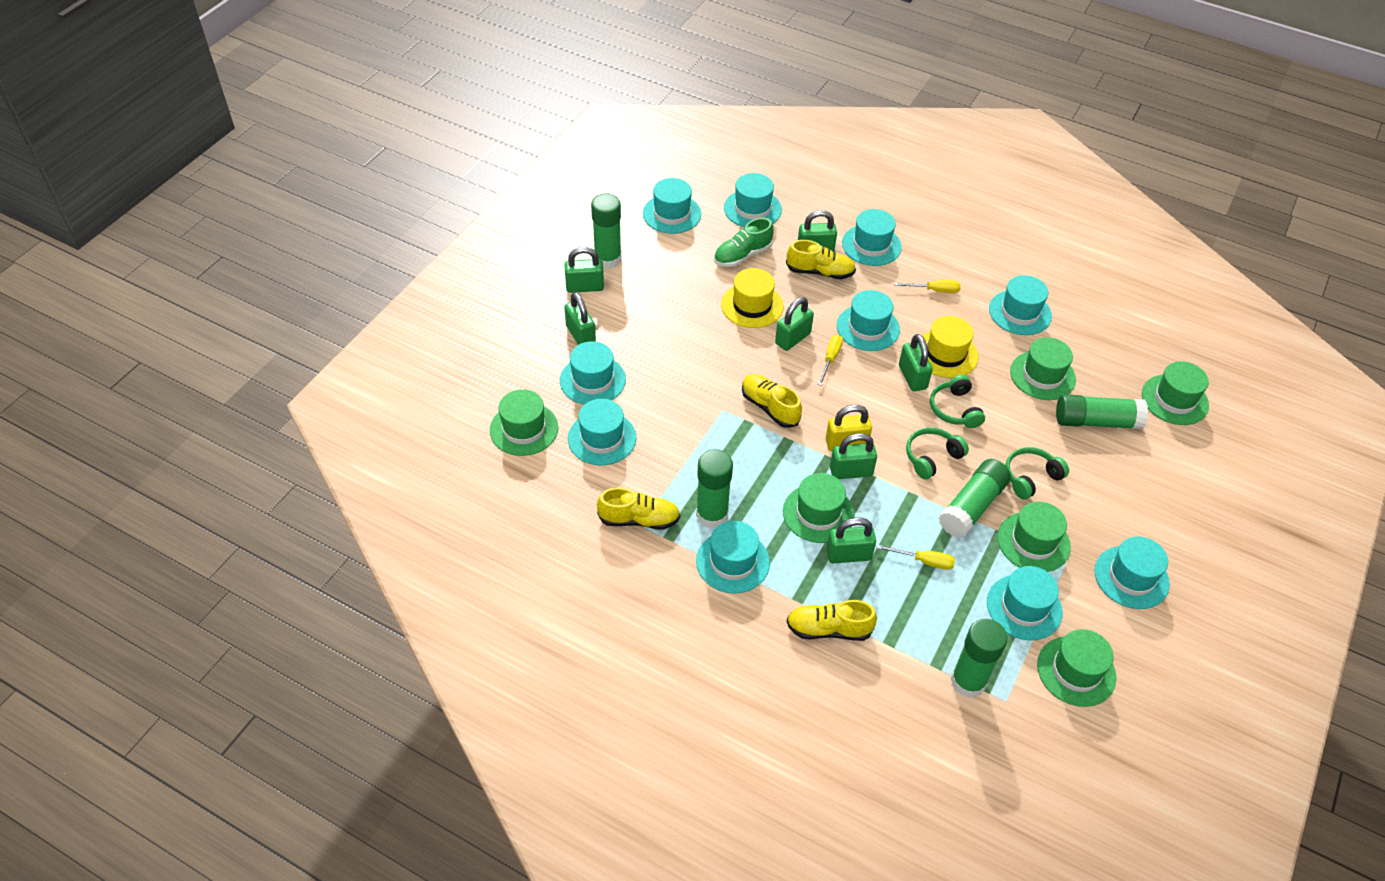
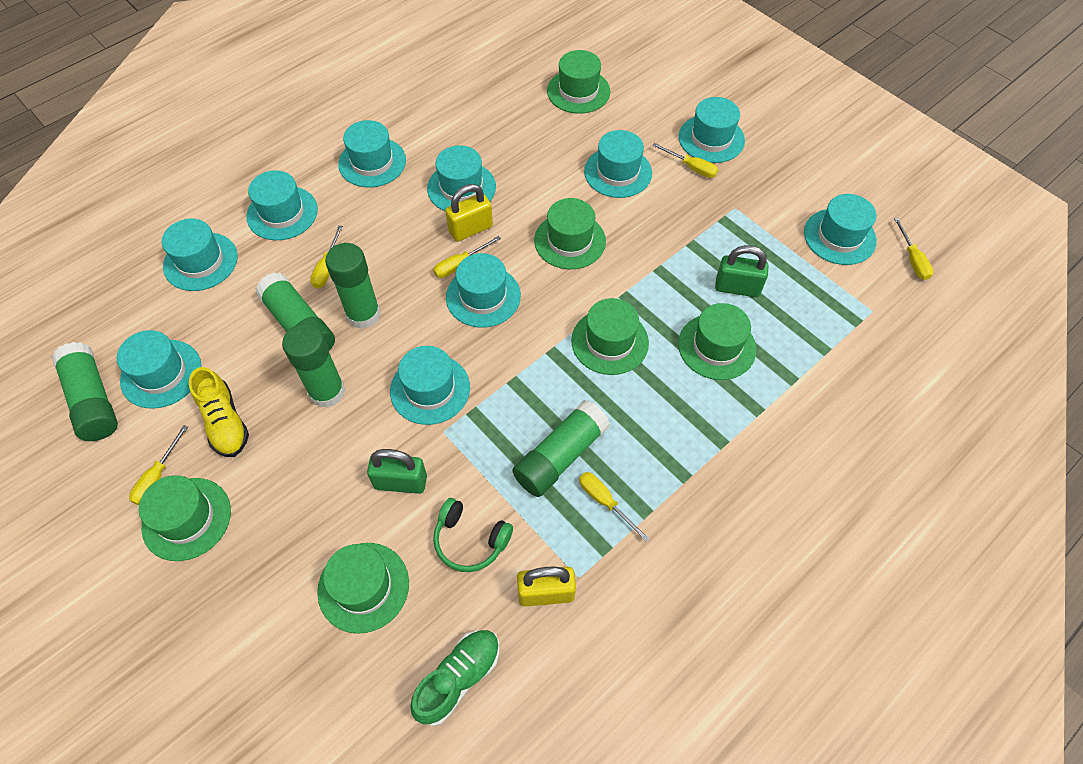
green headphones: 3 -> 1
green padlock: 7 -> 2
yellow hat: 2 -> 0
yellow padlock: 1 -> 2
yellow screwdriver: 3 -> 6
yellow shoe: 4 -> 1

